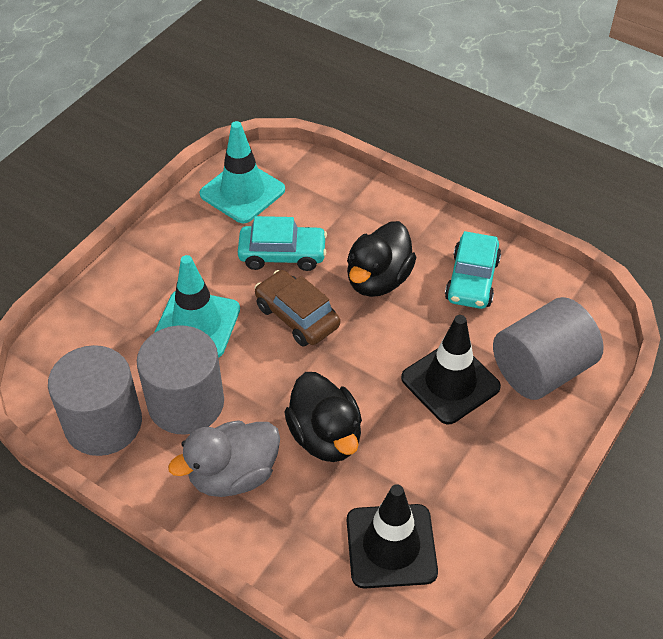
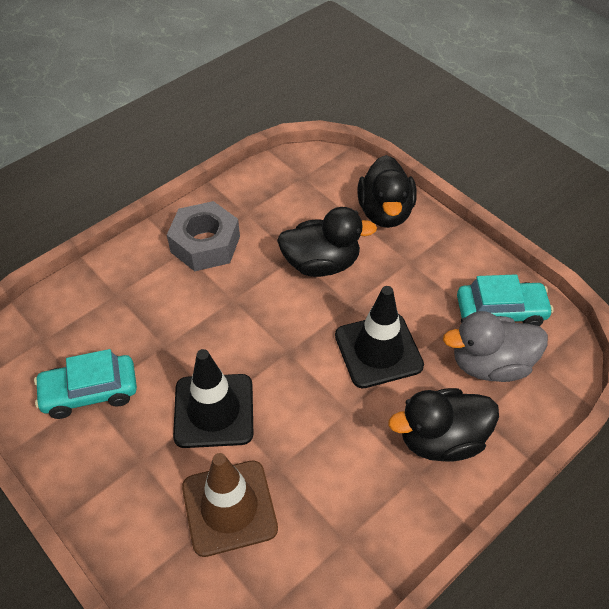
black duck: 2 -> 3
brown car: 1 -> 0
brown traffic cone: 0 -> 1
grey cylinder: 3 -> 0
grey nut: 0 -> 1
turquoise traffic cone: 2 -> 0

